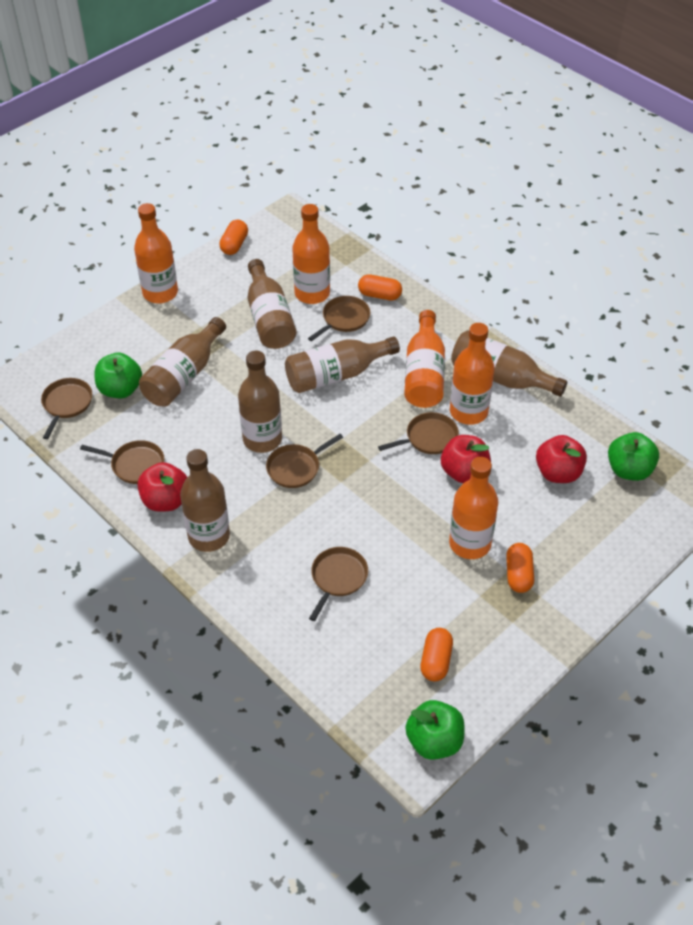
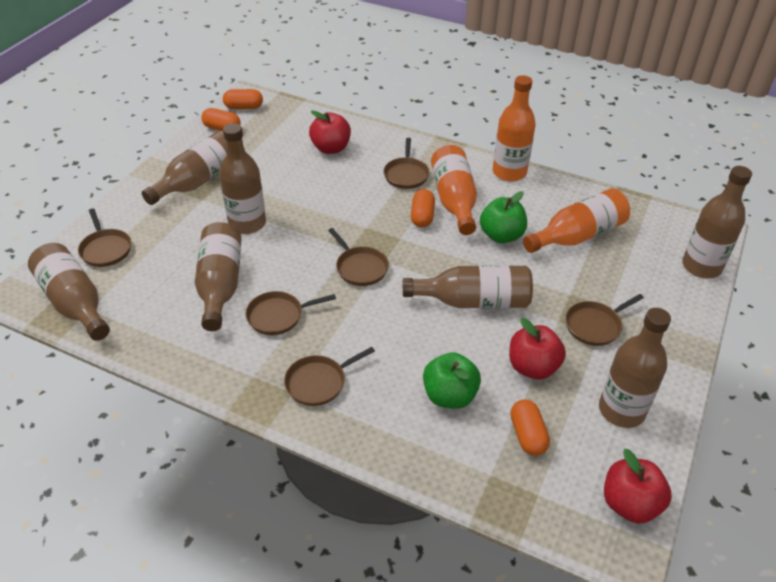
brown bottle: 6 -> 7
green apple: 3 -> 2
orange bottle: 5 -> 3

